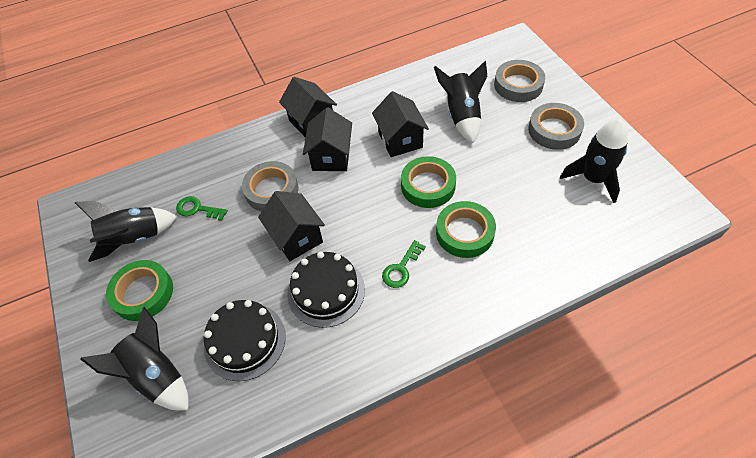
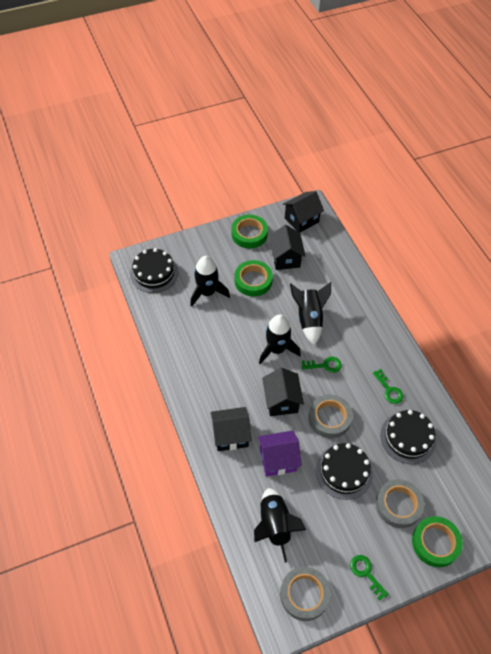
black cake: 2 -> 3
green key: 2 -> 3
purple house: 0 -> 1

